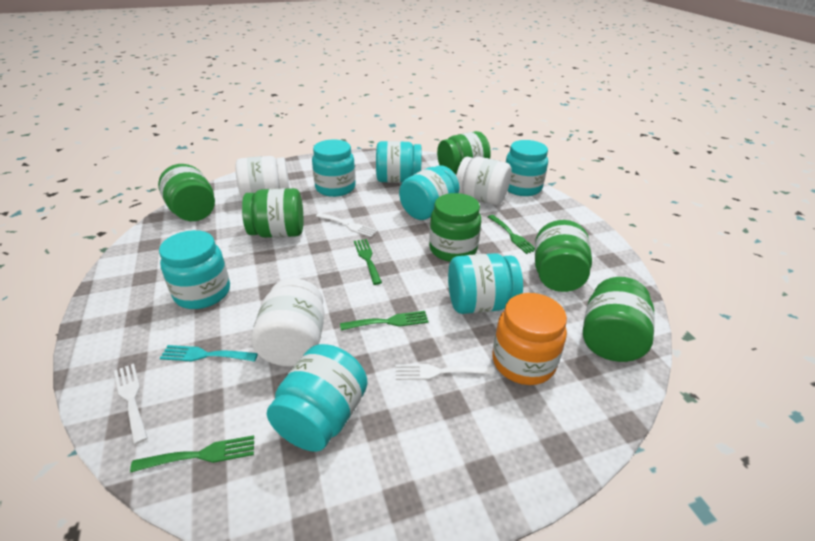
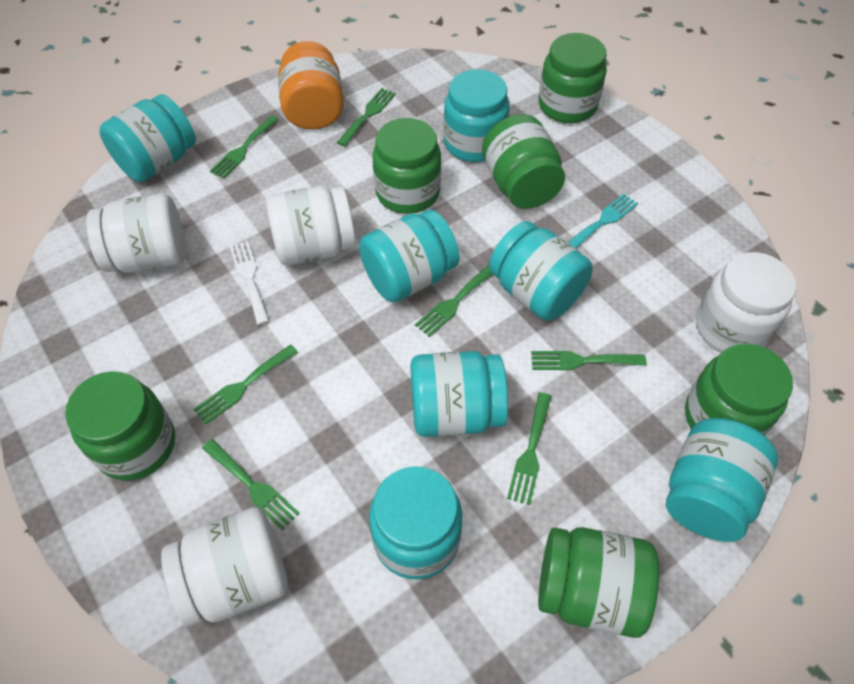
green fork: 4 -> 7
white fork: 3 -> 1
white jar: 3 -> 4

